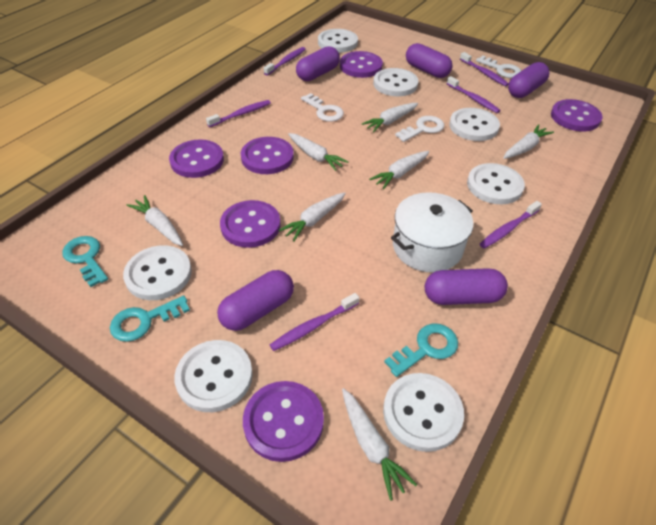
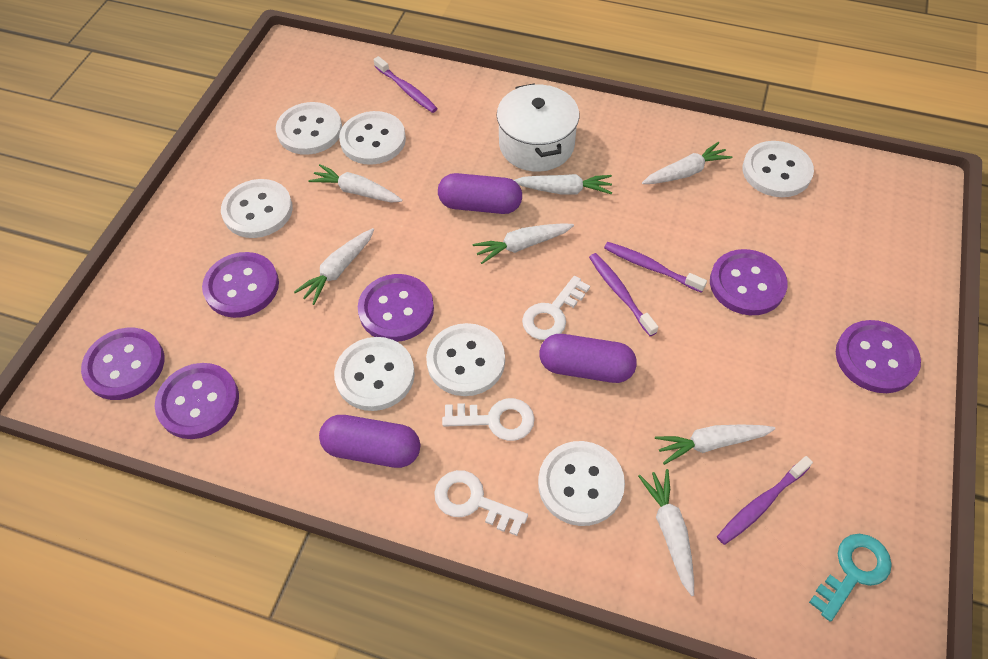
purple capsule: 5 -> 3
purple toothbrush: 6 -> 4
turquoise key: 3 -> 1

